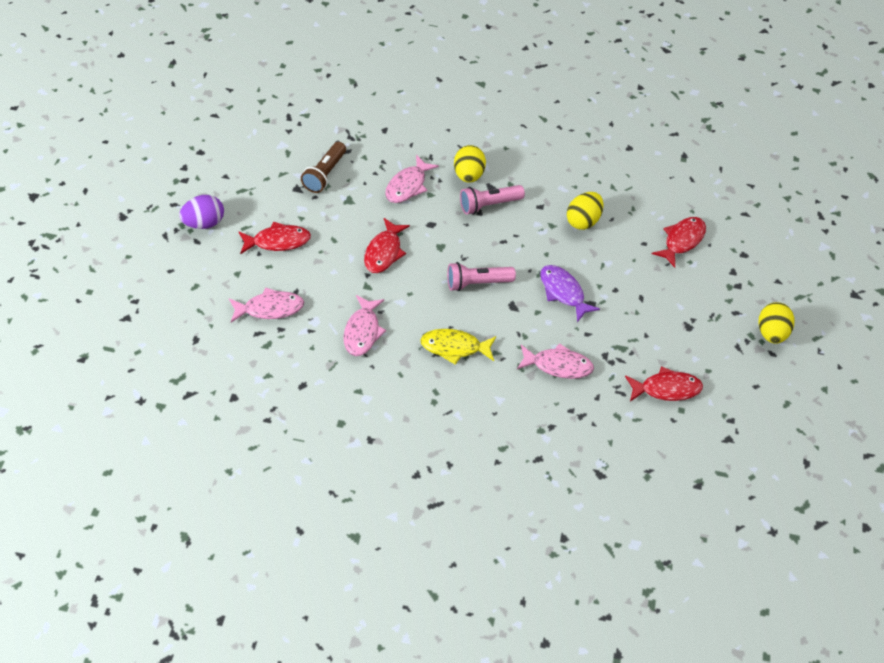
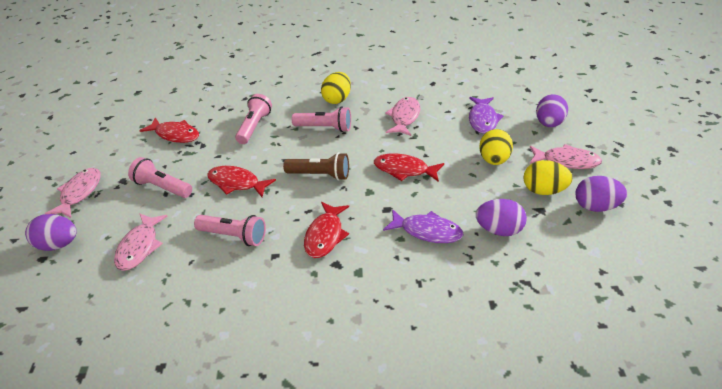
pink flashlight: 2 -> 4
purple egg: 1 -> 4
purple fish: 1 -> 2
yellow fish: 1 -> 0

